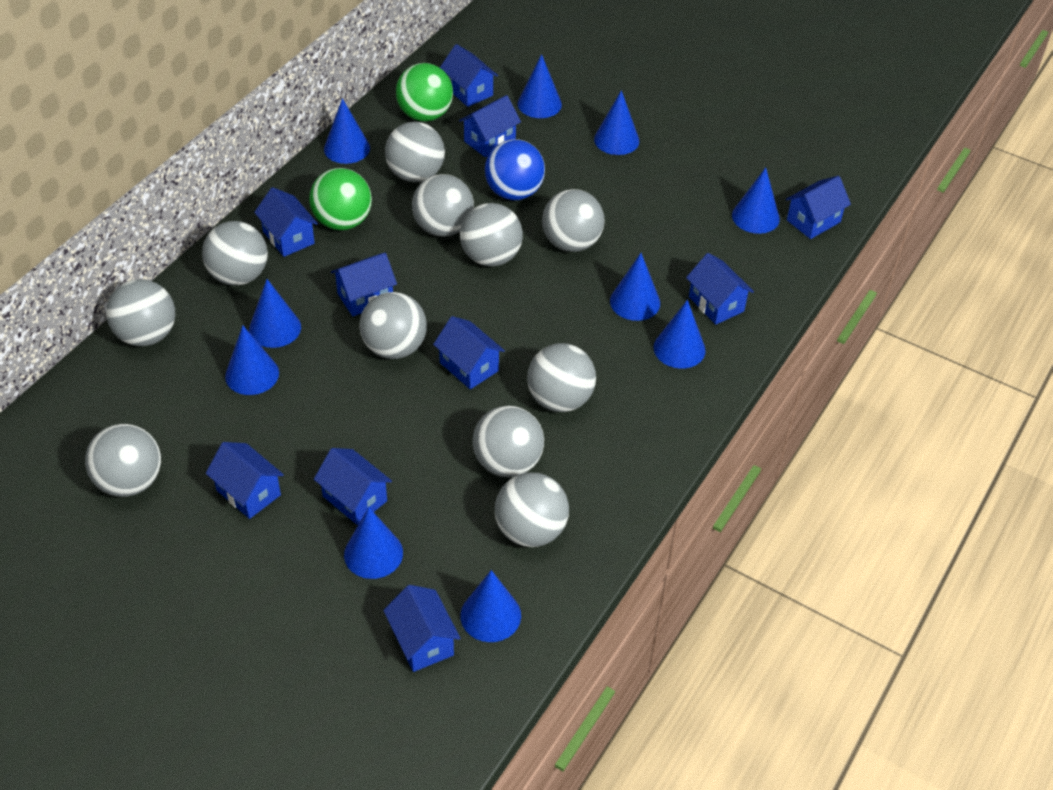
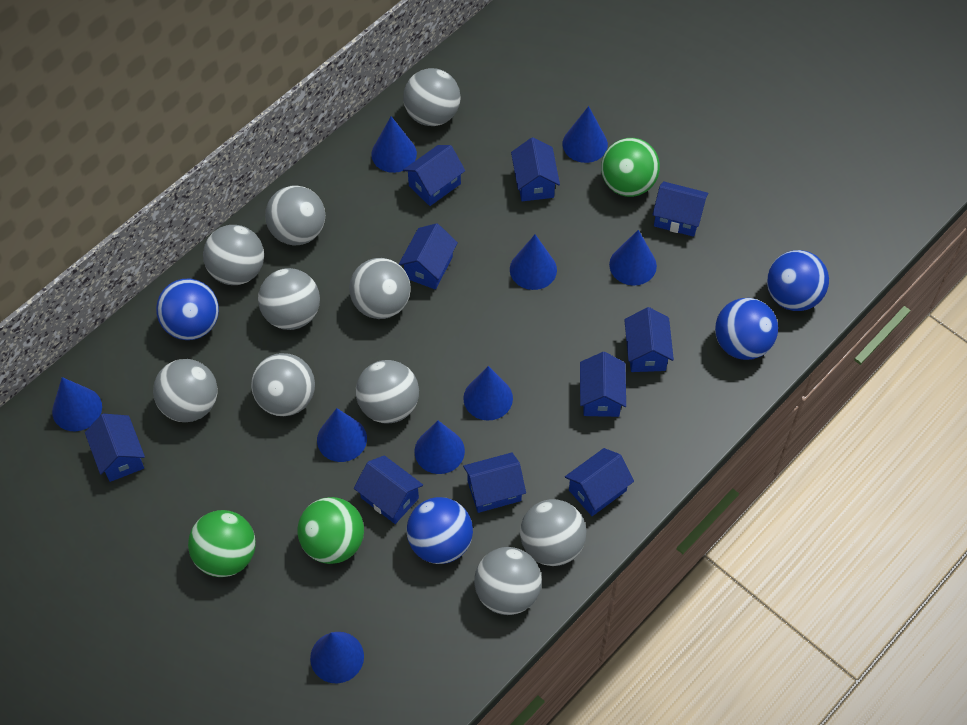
blue ball: 1 -> 4
blue cone: 10 -> 9
green ball: 2 -> 3
grey ball: 11 -> 10

